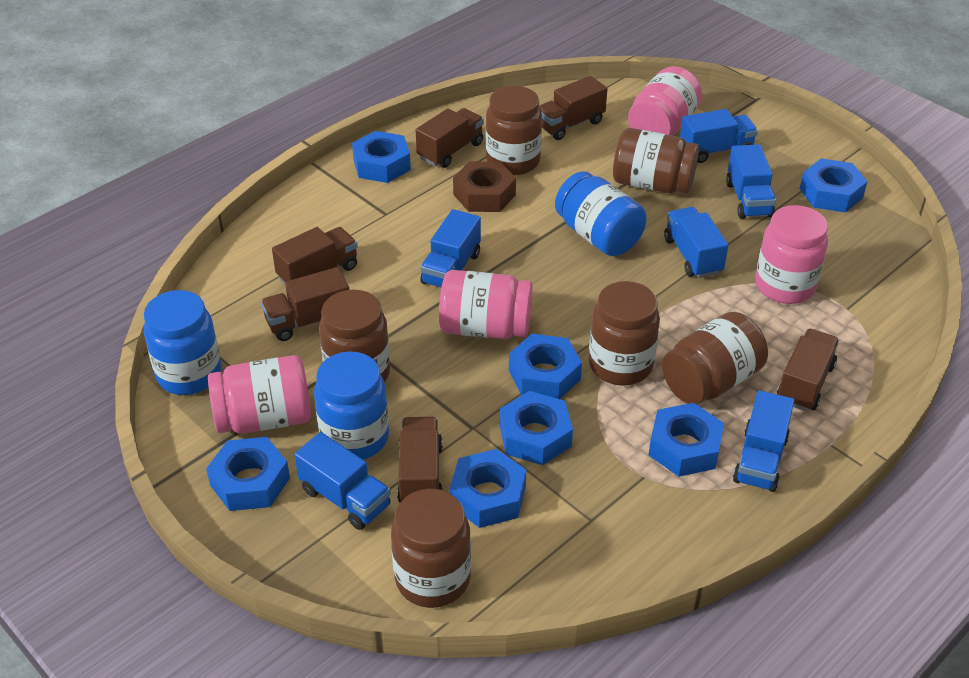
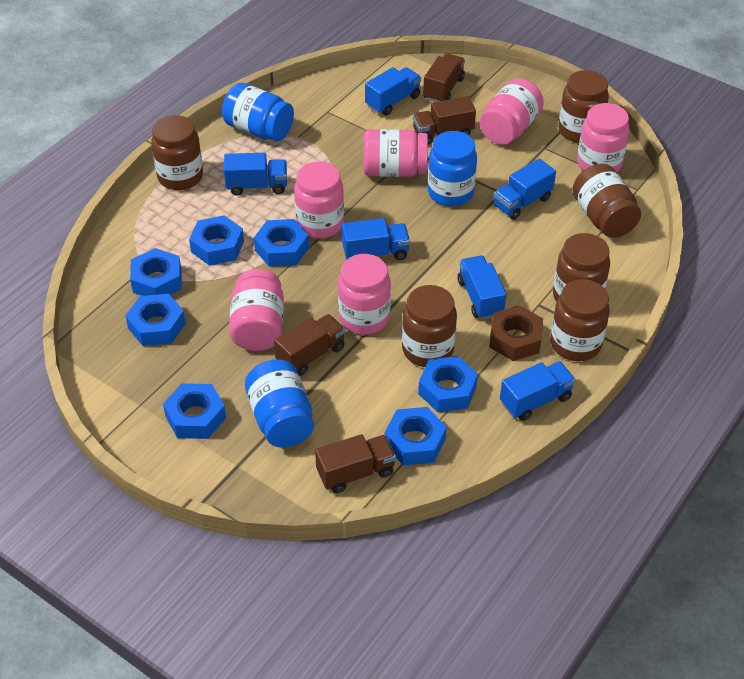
brown truck: 6 -> 4
pink jar: 4 -> 6

